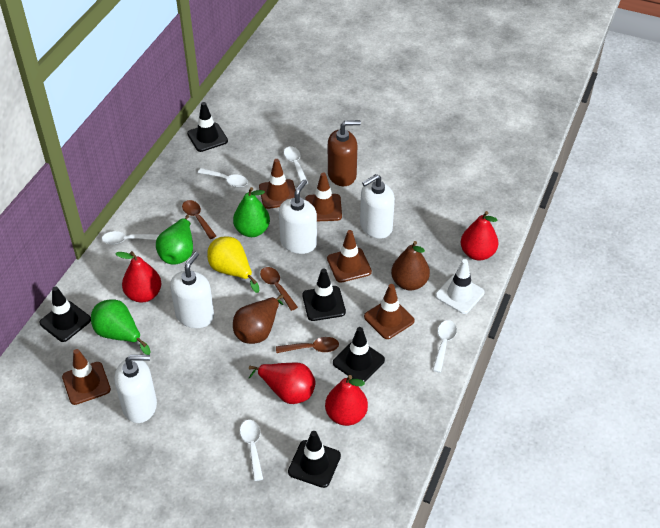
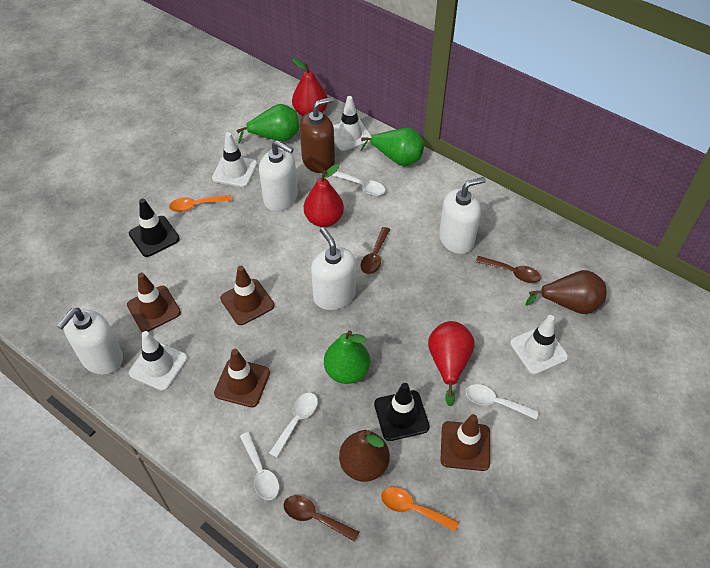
black traffic cone: 5 -> 2
brown traffic cone: 5 -> 4
orange spoon: 0 -> 2
red pear: 4 -> 3
white spoon: 5 -> 4
white traffic cone: 1 -> 4
yellow pear: 1 -> 0

